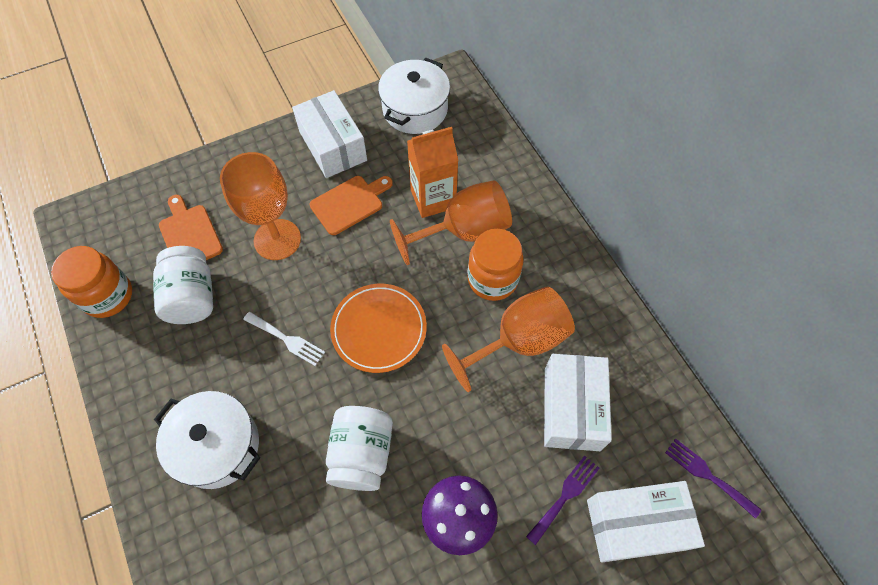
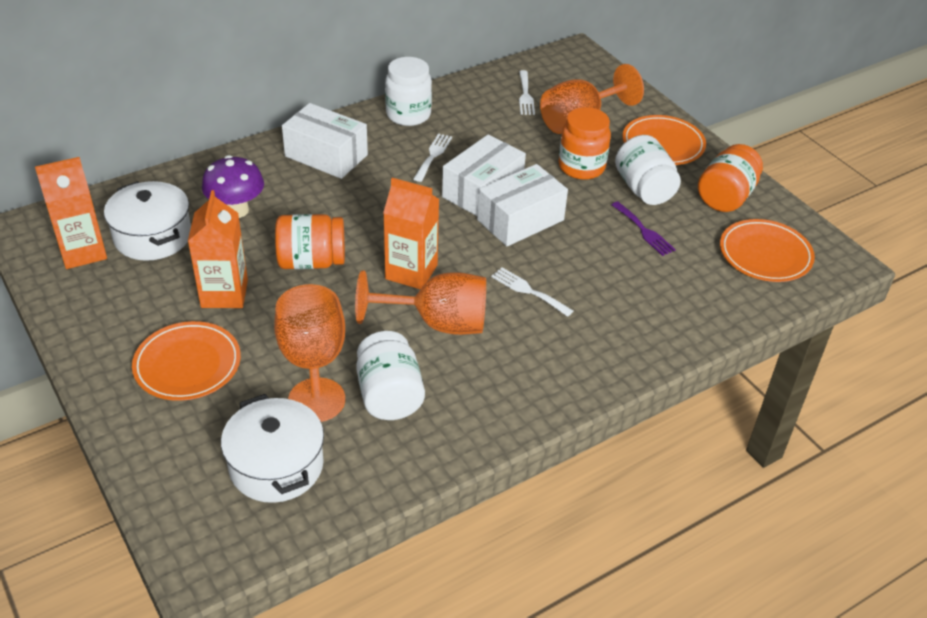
orange carton: 1 -> 3
orange cutting board: 2 -> 0
orange jar: 2 -> 3
orange plate: 1 -> 3
purple fork: 2 -> 1
white fork: 1 -> 3
white jar: 2 -> 3

